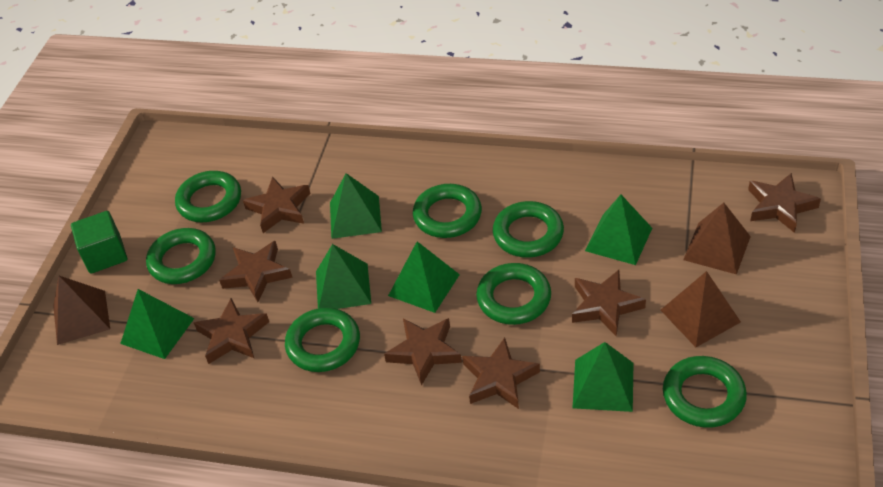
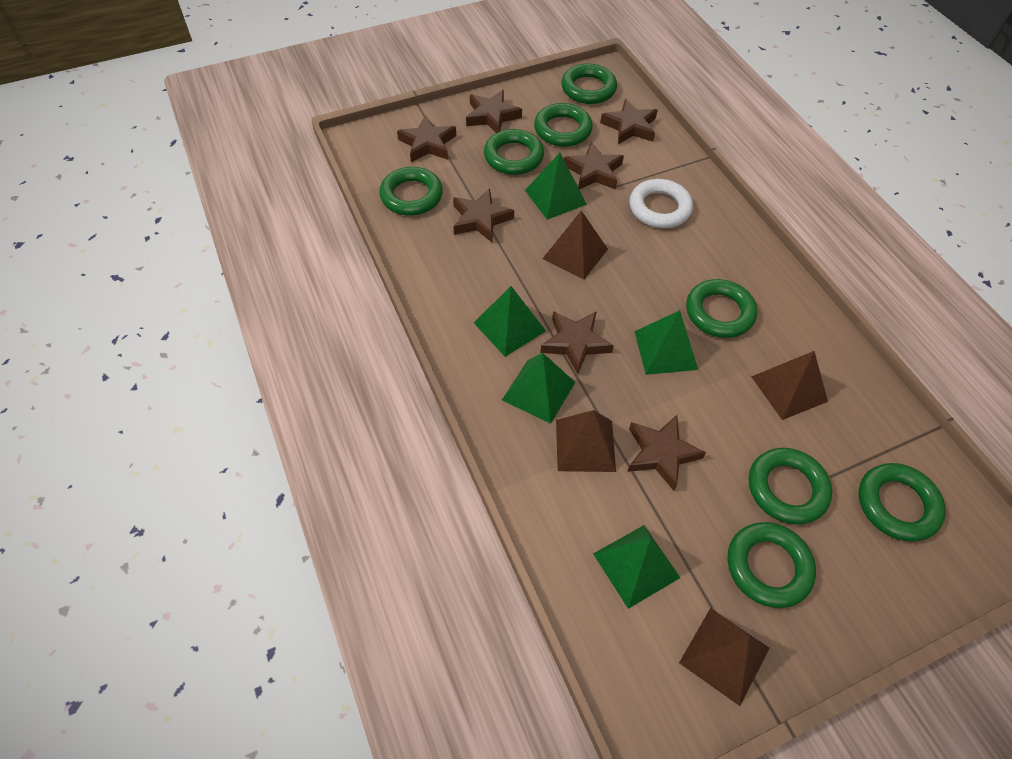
brown pyramid: 3 -> 4
green cube: 1 -> 0
green pyramid: 6 -> 5
green ring: 7 -> 8
white ring: 0 -> 1

